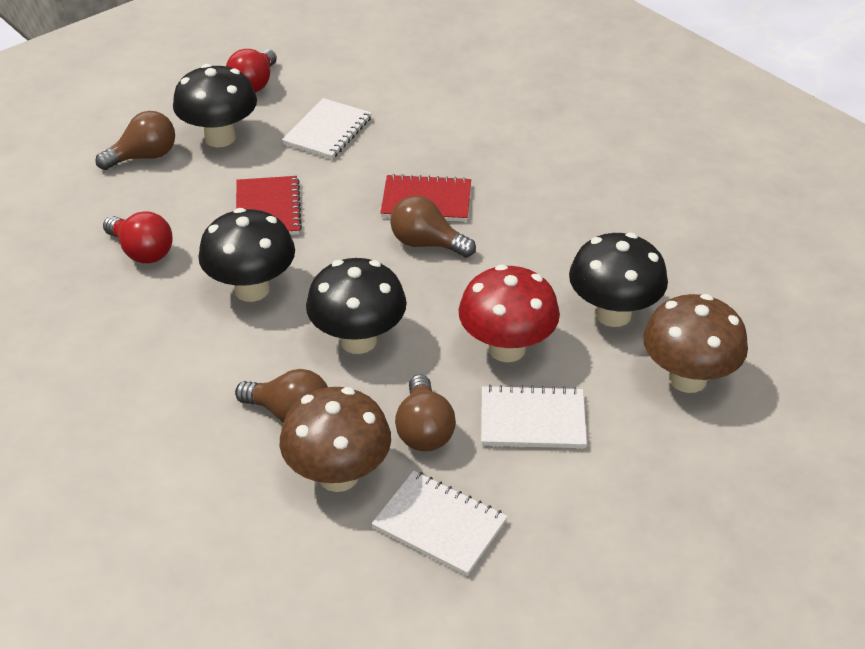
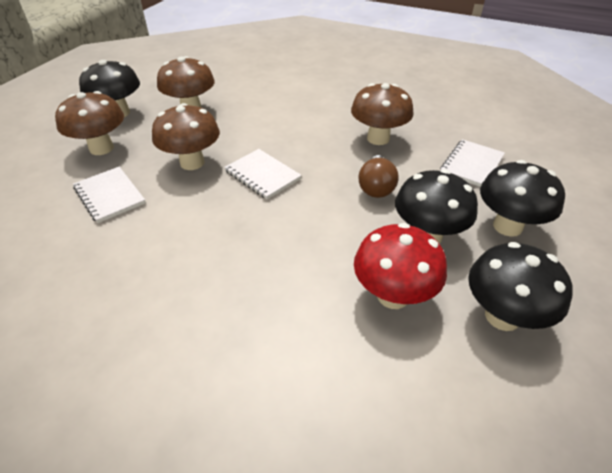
brown light bulb: 4 -> 1
brown mushroom: 2 -> 4
red light bulb: 2 -> 0
red notebook: 2 -> 0

